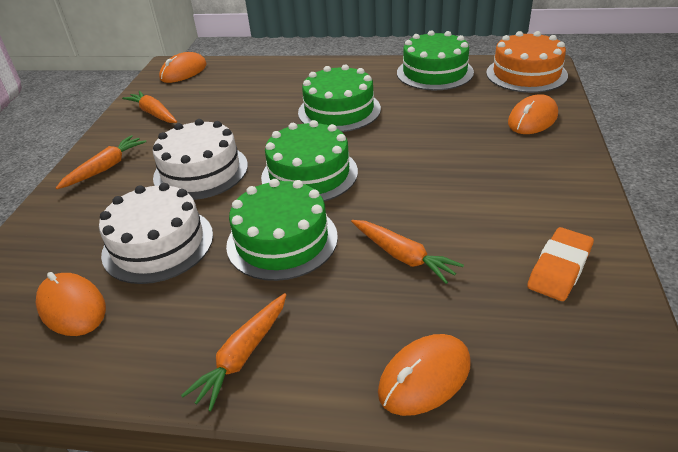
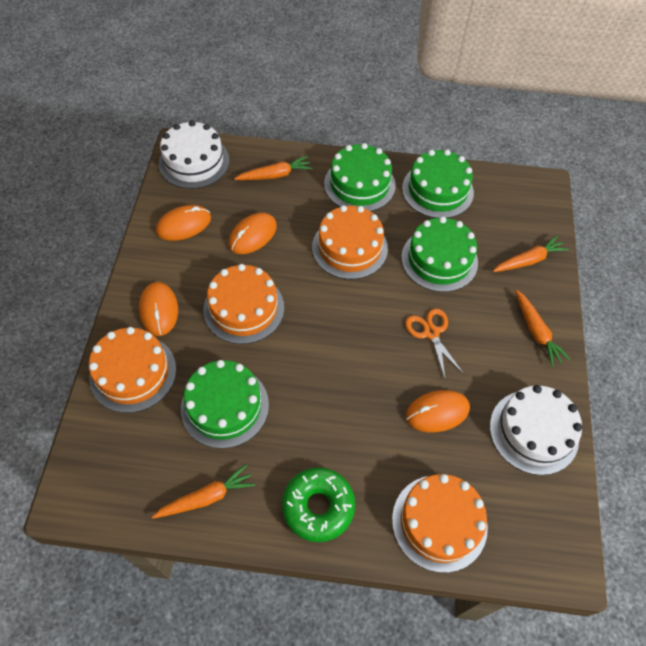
green donut: 0 -> 1
orange cake: 1 -> 4
orange eraser: 1 -> 0
orange scissors: 0 -> 1

